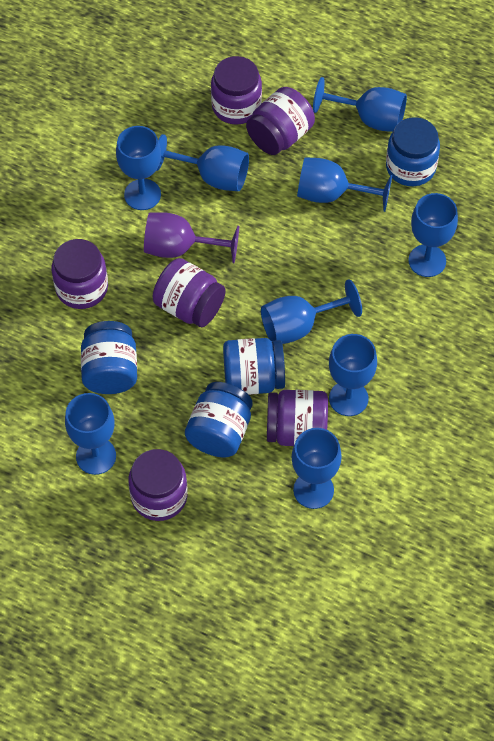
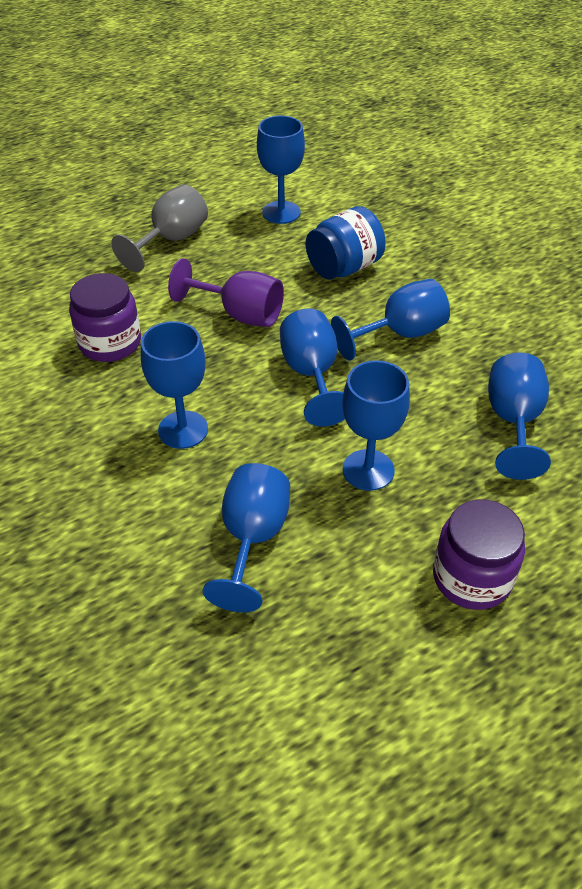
blue goblet: 9 -> 7
blue jar: 4 -> 1
grey goblet: 0 -> 1
purple jar: 6 -> 2

